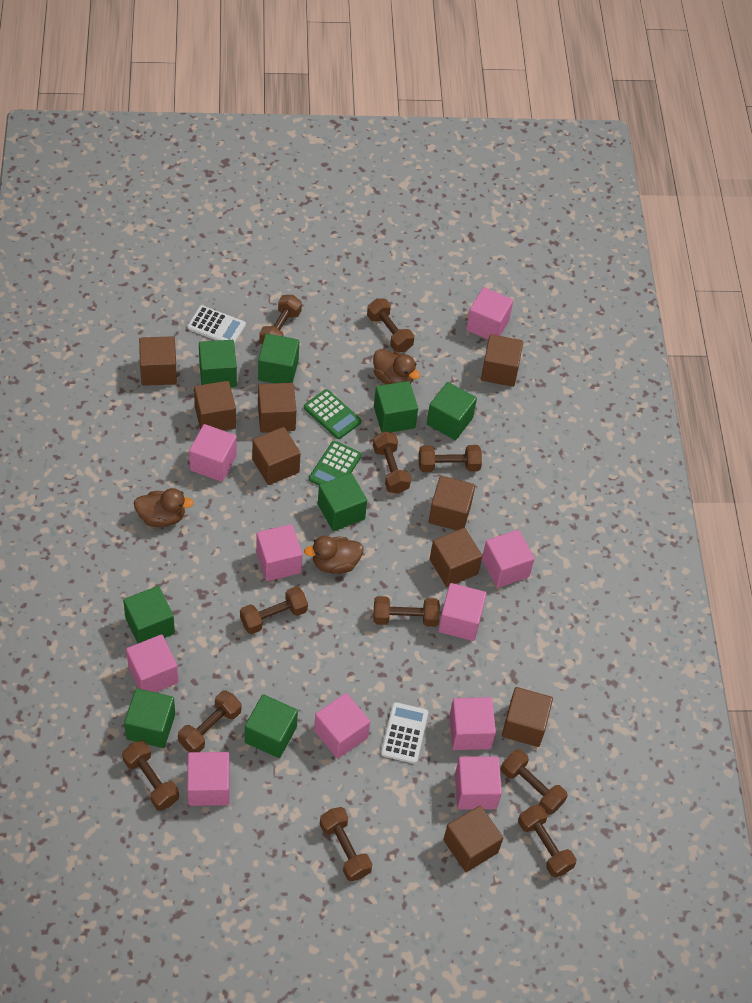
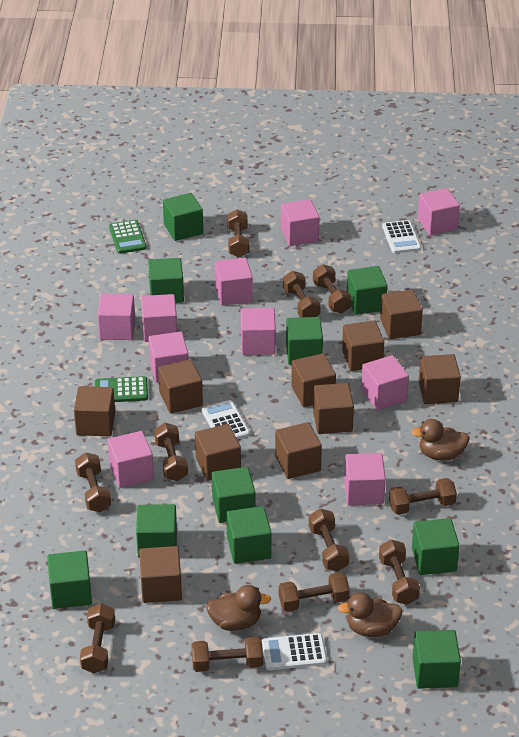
brown cube: 9 -> 10
green cube: 8 -> 10
white calculator: 2 -> 3

